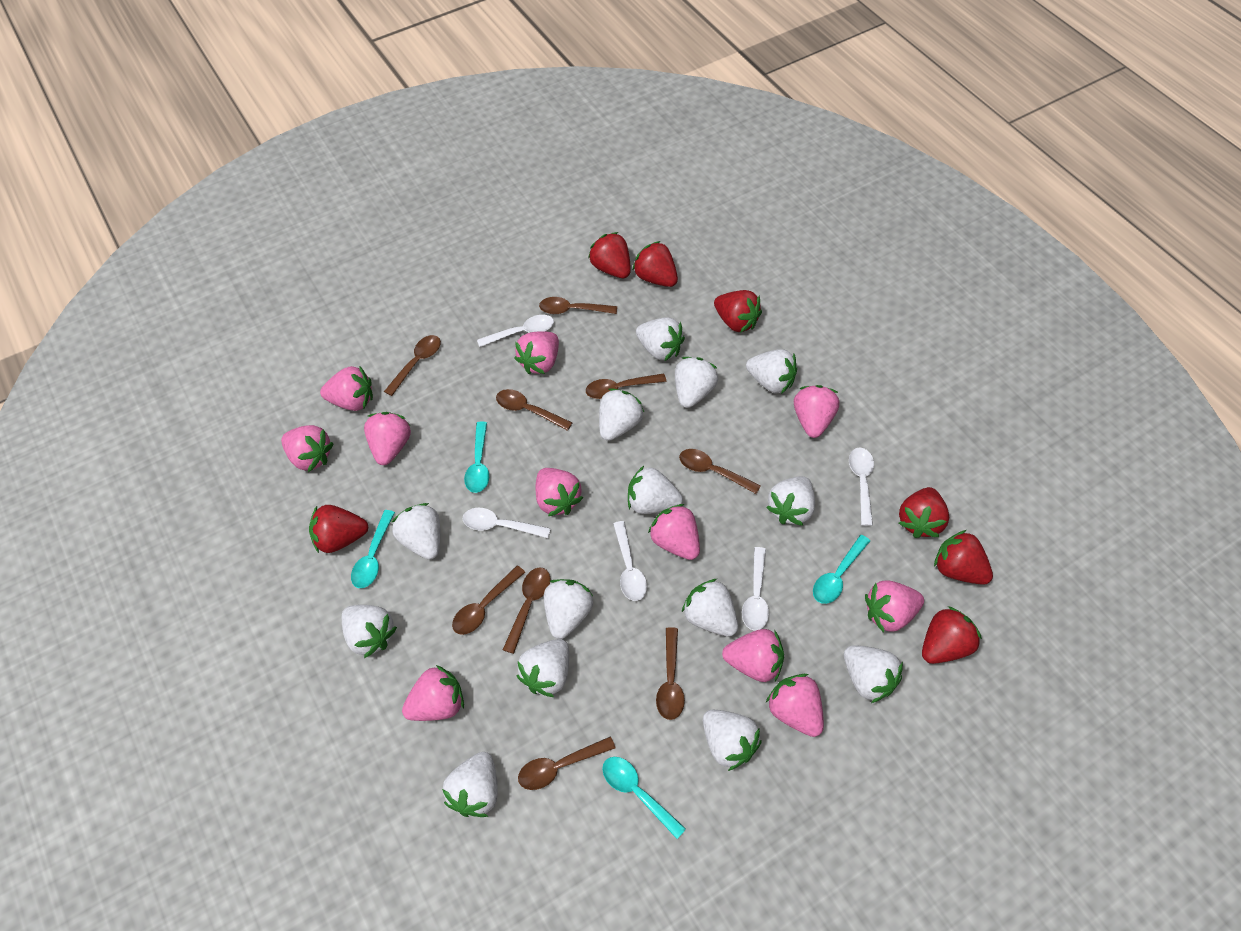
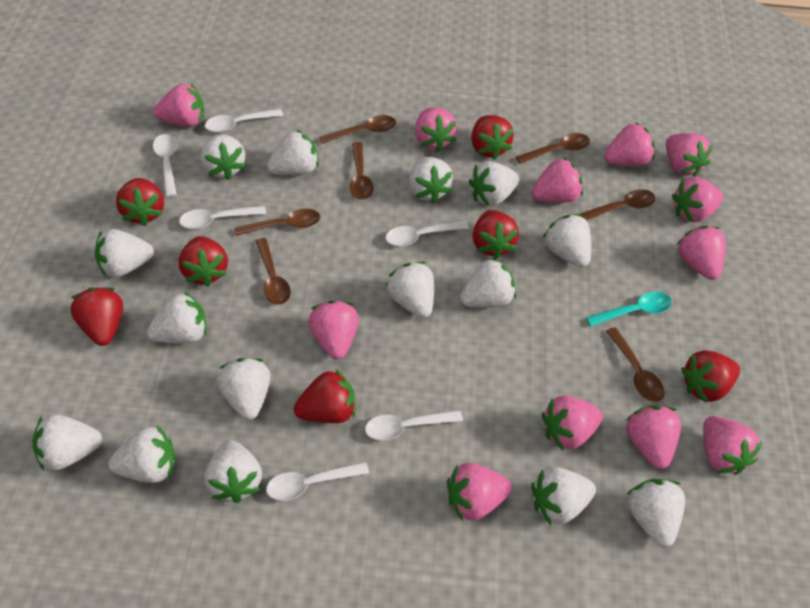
brown spoon: 9 -> 7
pink strawberry: 11 -> 12
turquoise spoon: 4 -> 1
white spoon: 5 -> 6
white strawberry: 14 -> 15

